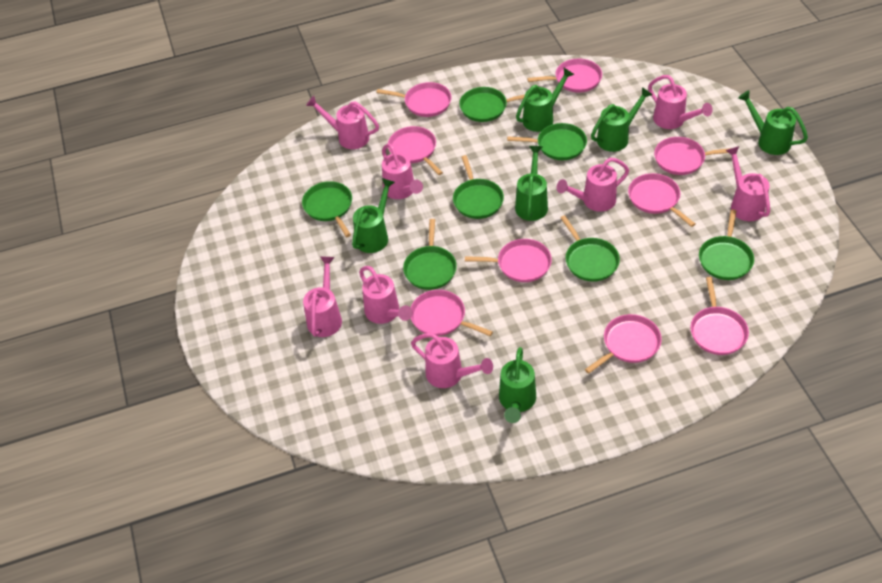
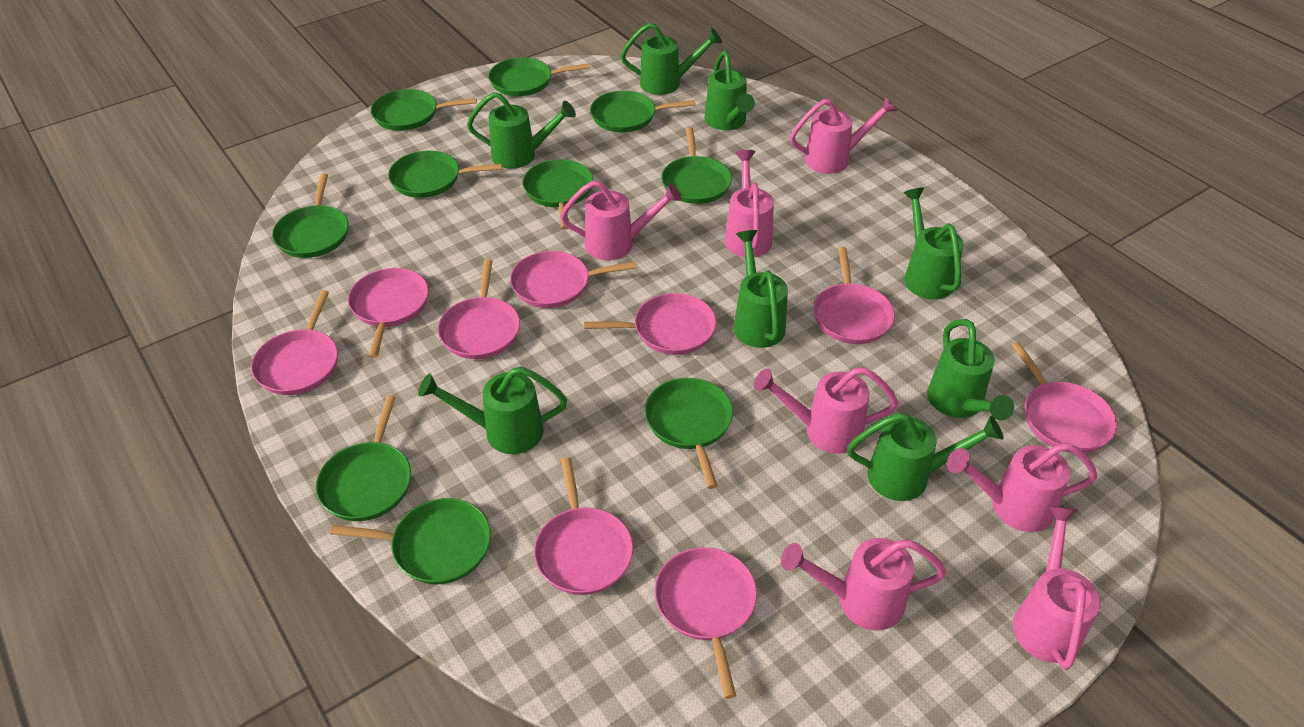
green pan: 7 -> 10
green watering can: 6 -> 8
pink watering can: 8 -> 7

